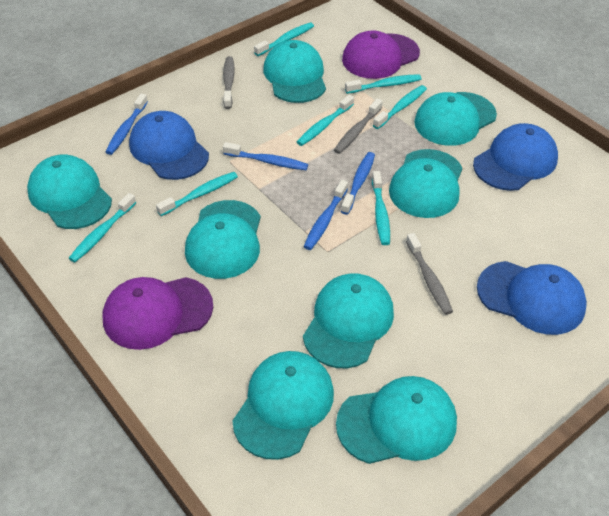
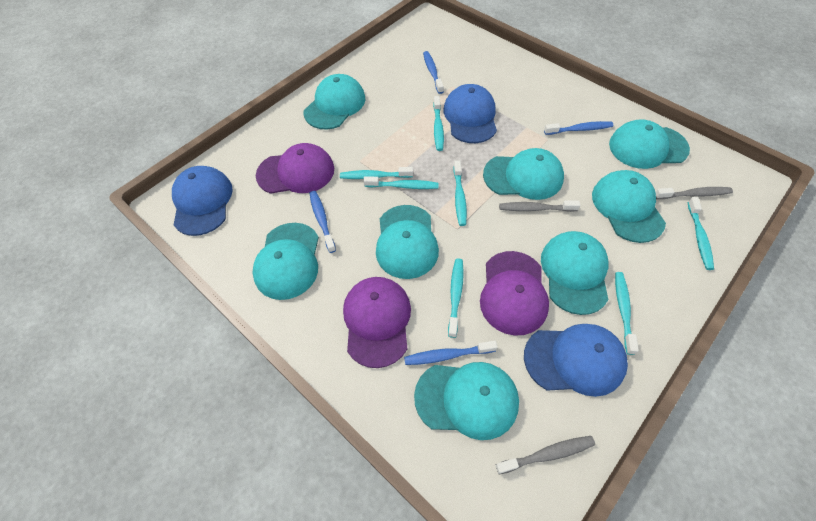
purple cap: 2 -> 3

